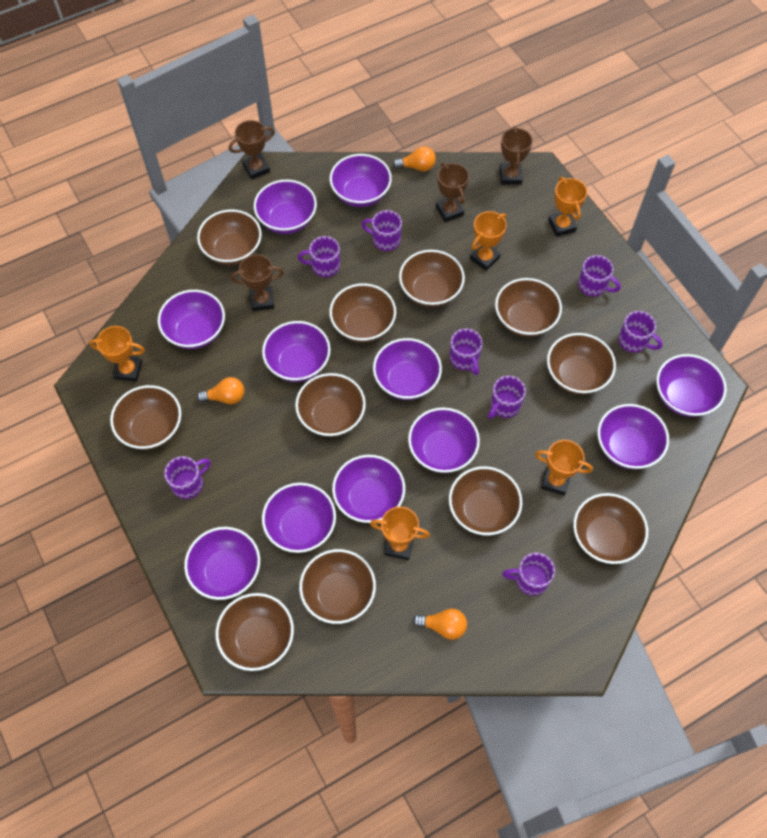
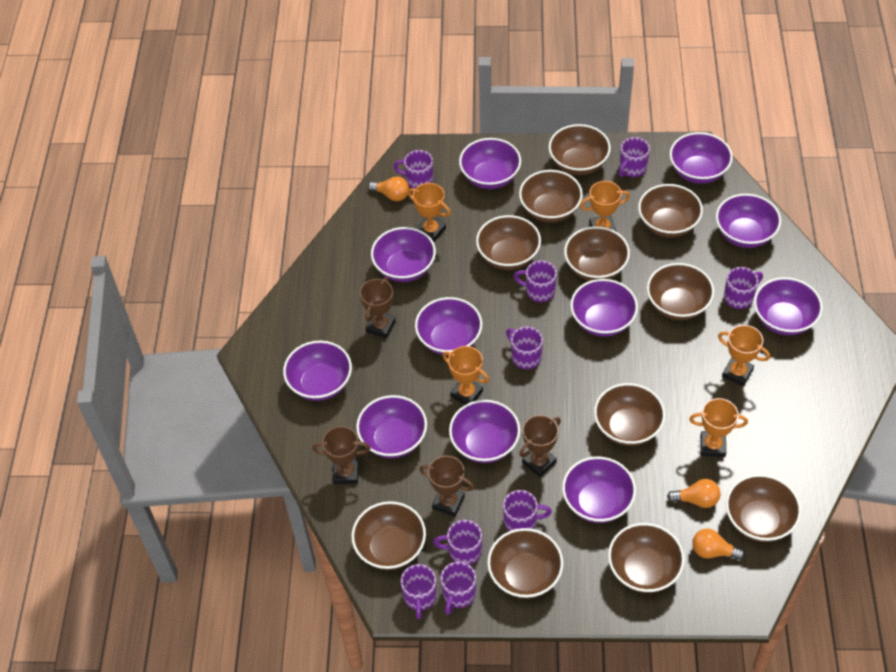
purple mug: 8 -> 9

